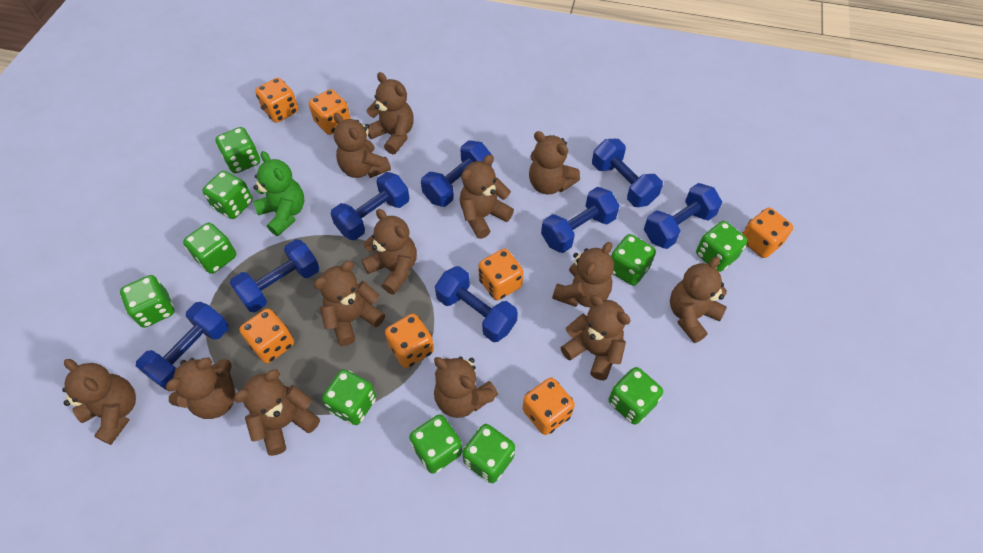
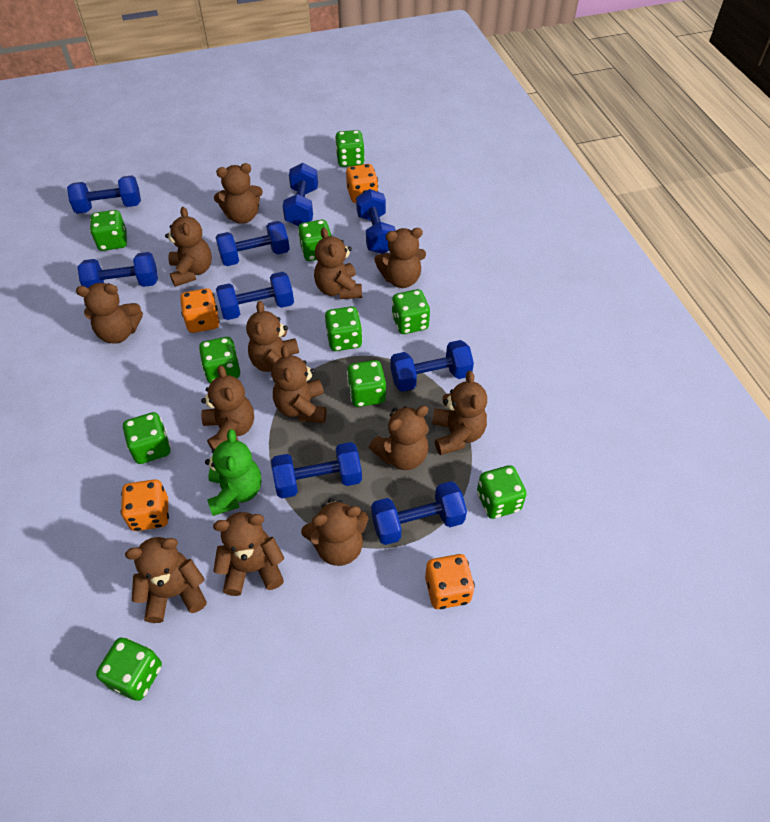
blue dumbbell: 8 -> 9
orange dice: 7 -> 4

